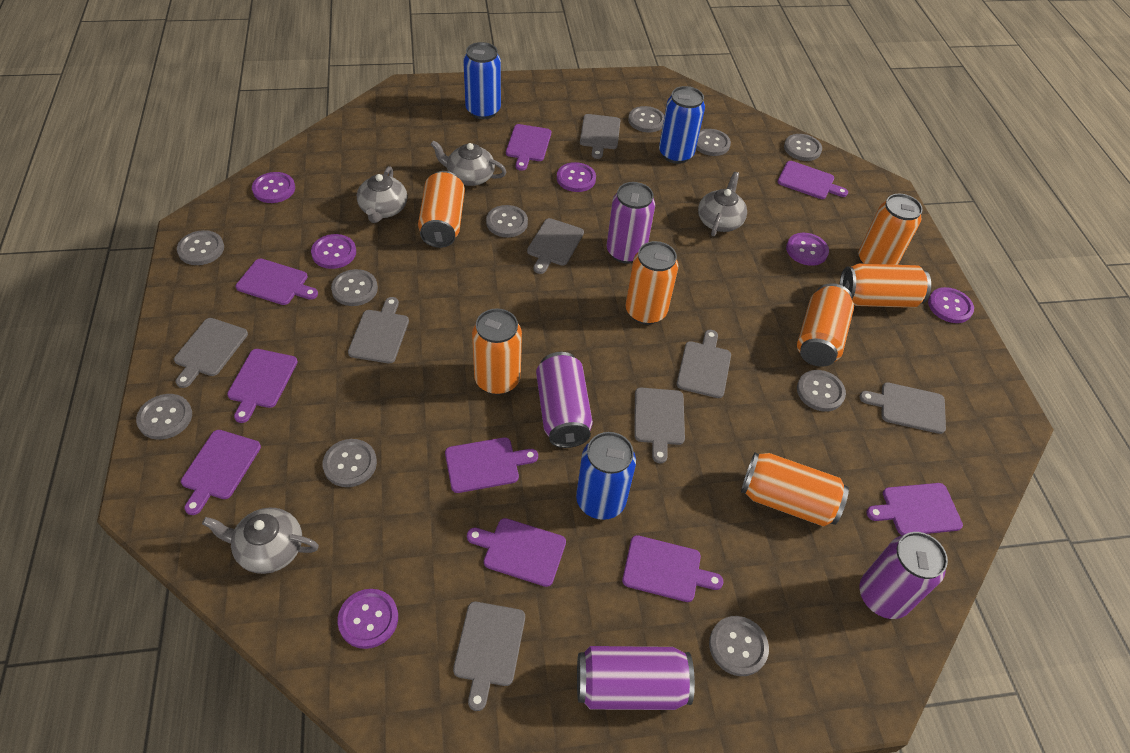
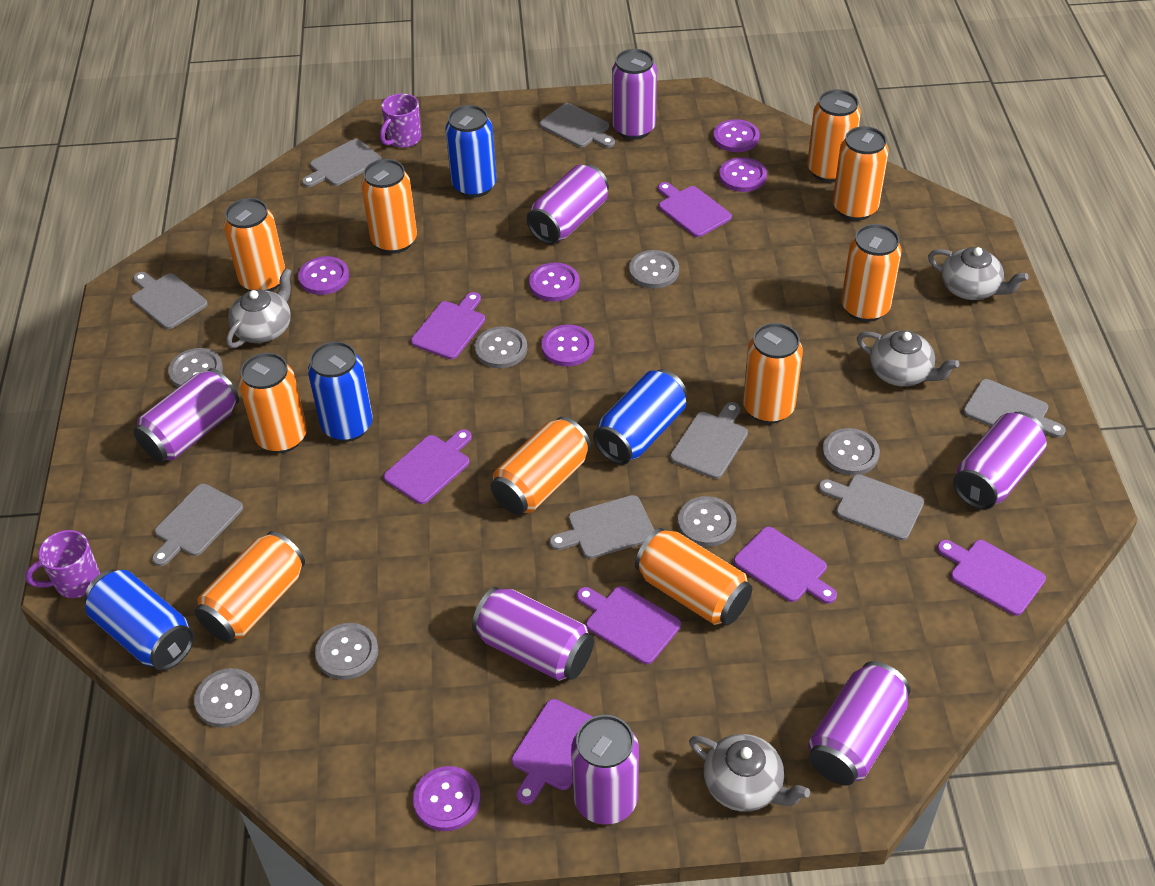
blue can: 3 -> 4
grey button: 10 -> 7
orange can: 7 -> 10
purple can: 4 -> 7
purple cutting board: 9 -> 7
purple mug: 0 -> 2

